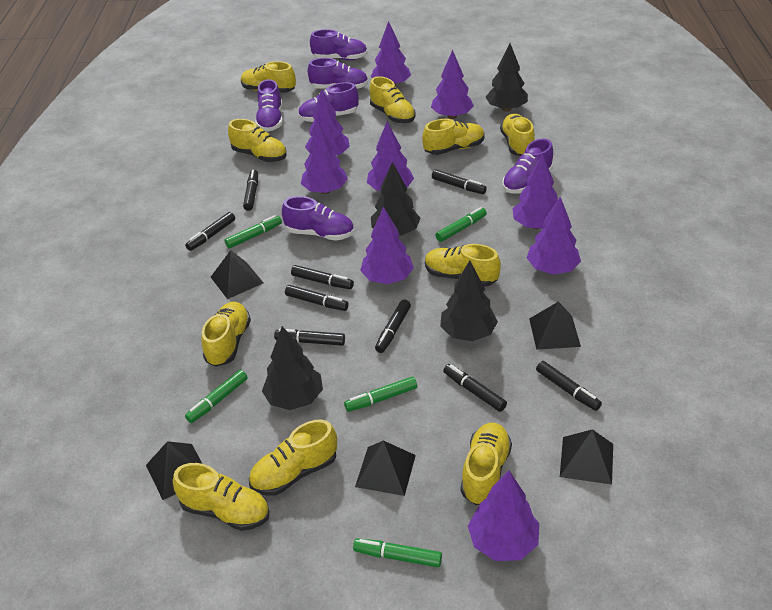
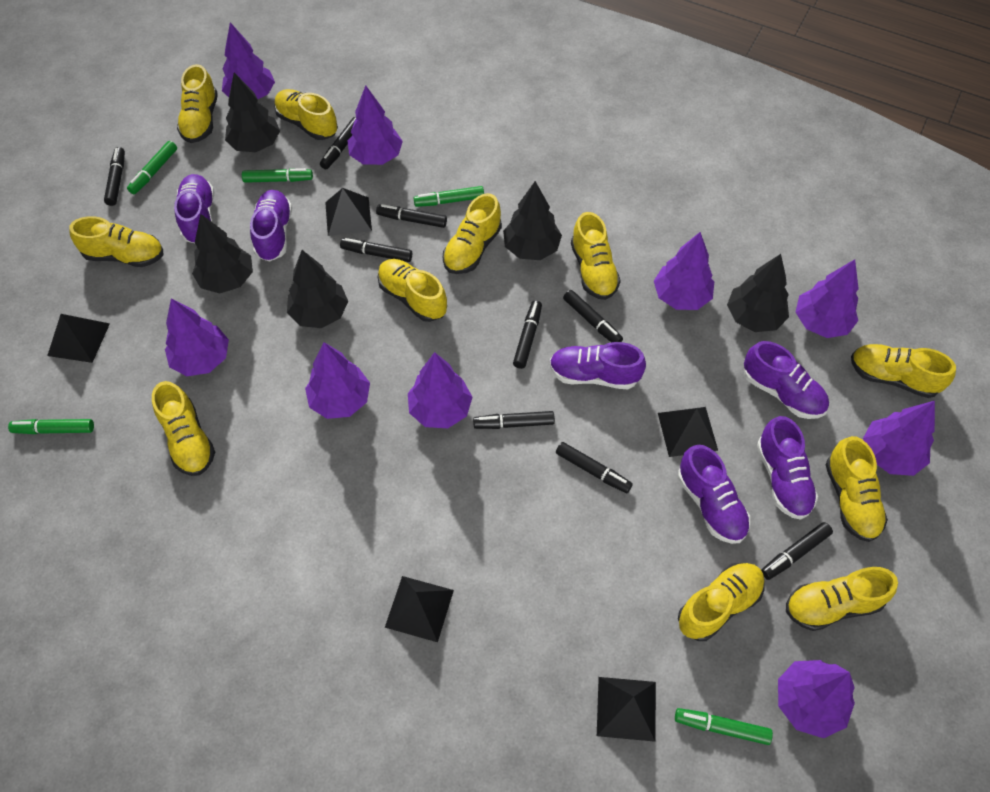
black tree: 4 -> 5
yellow shoe: 10 -> 11

